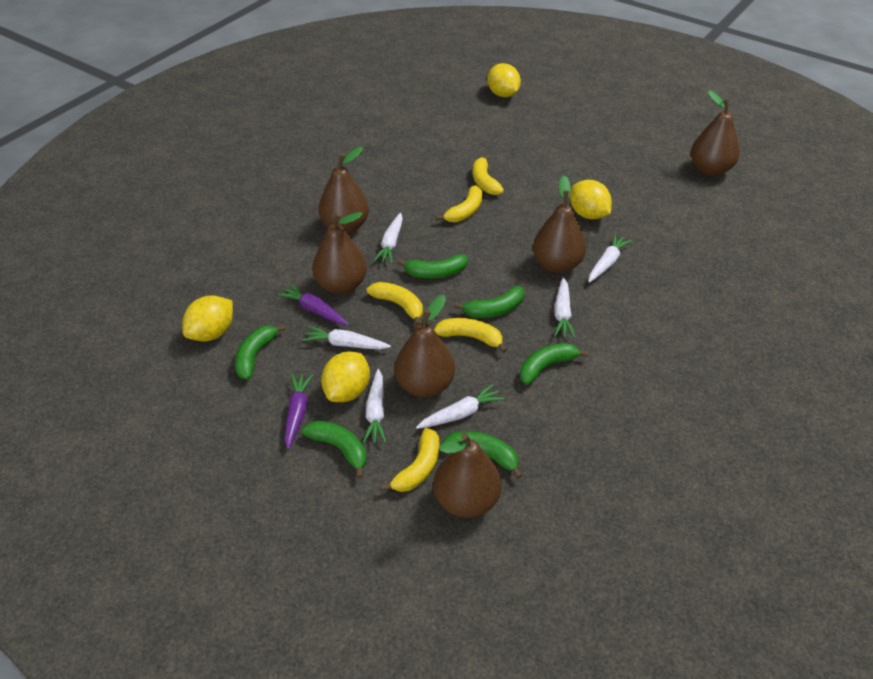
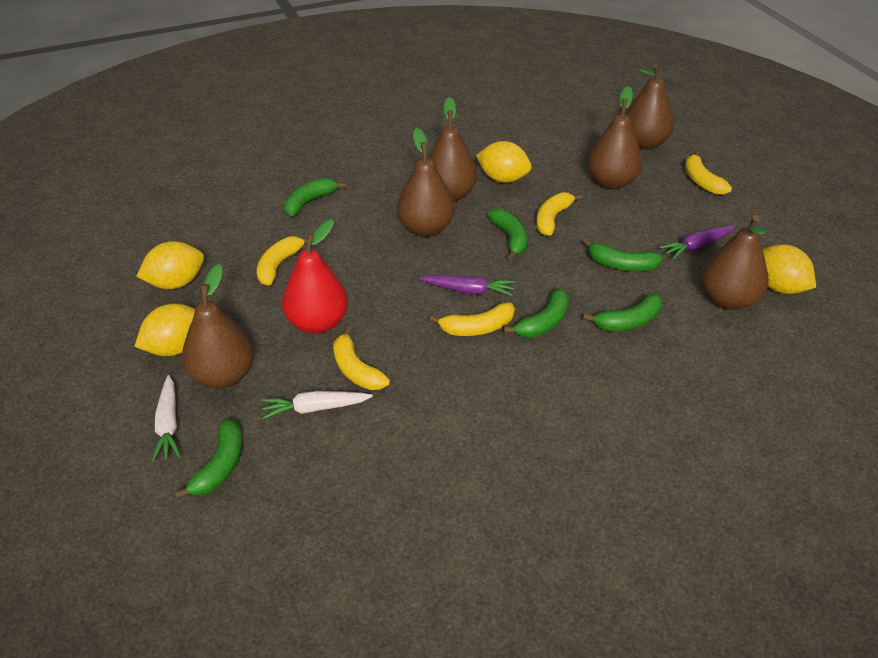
red pear: 0 -> 1
white carrot: 6 -> 2

